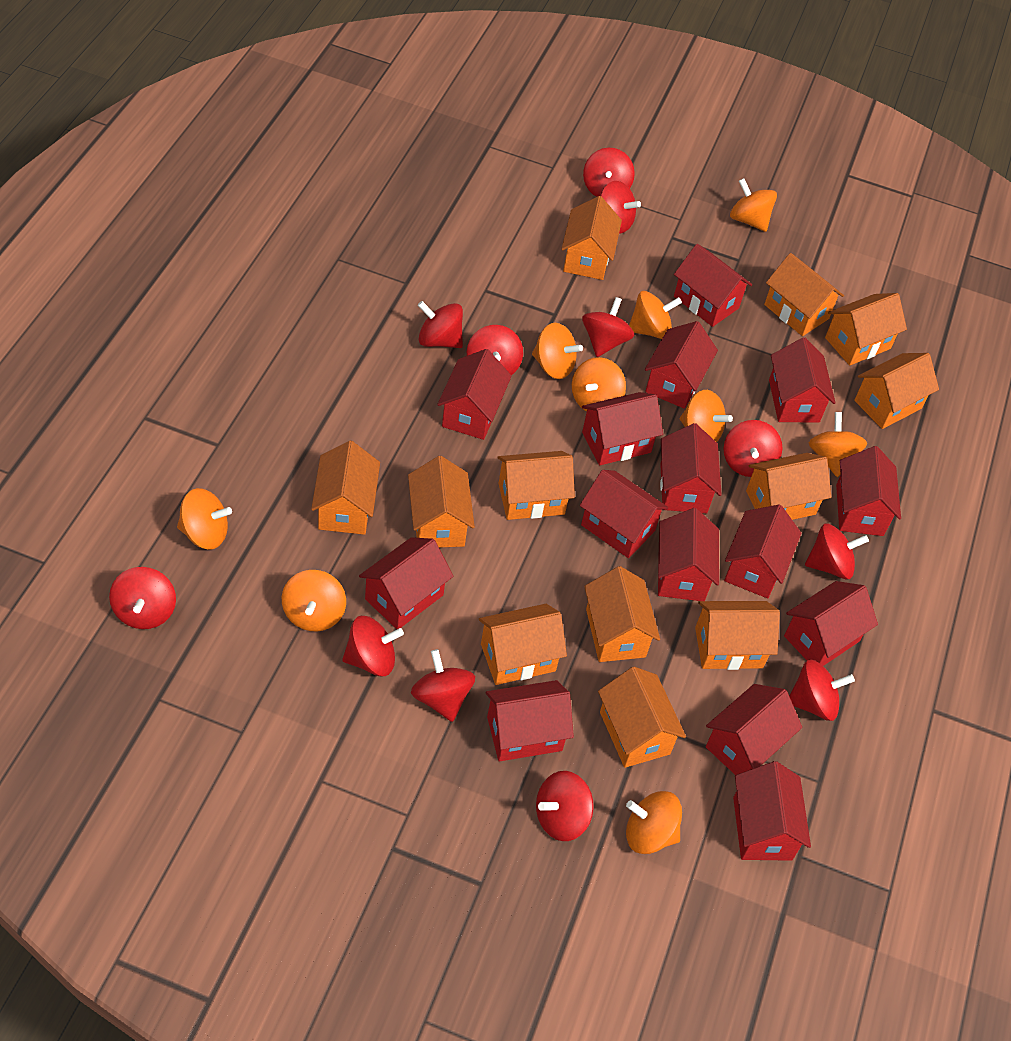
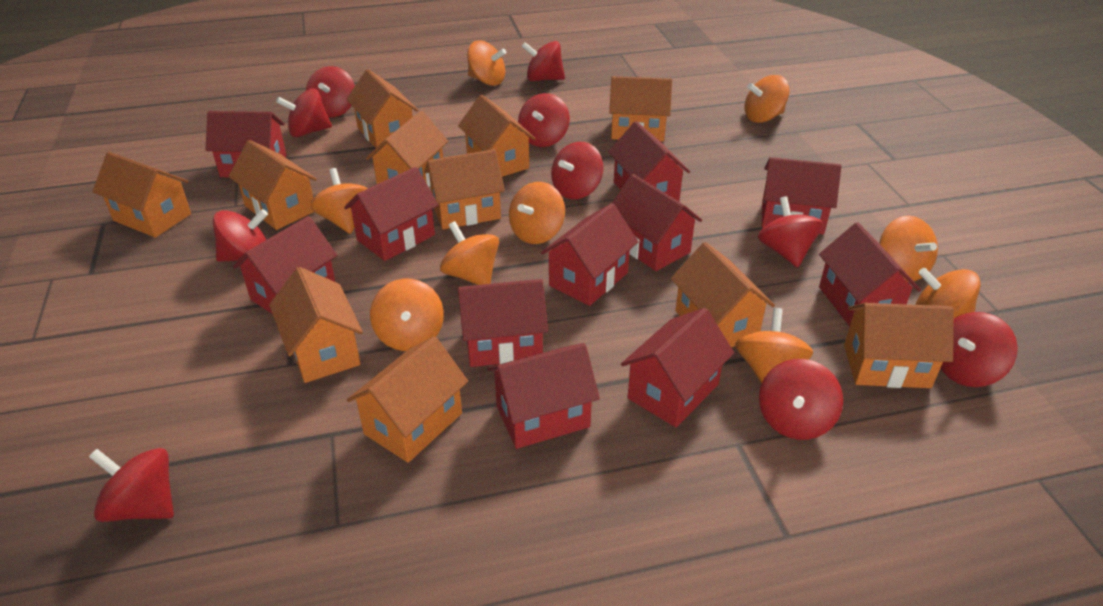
orange house: 12 -> 11
red house: 15 -> 11
red spinning top: 12 -> 10

